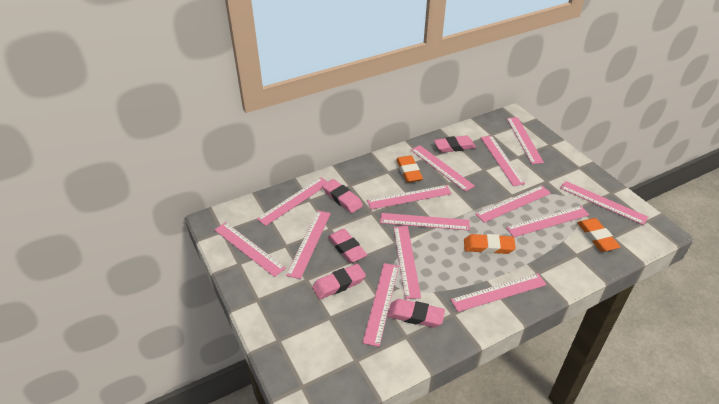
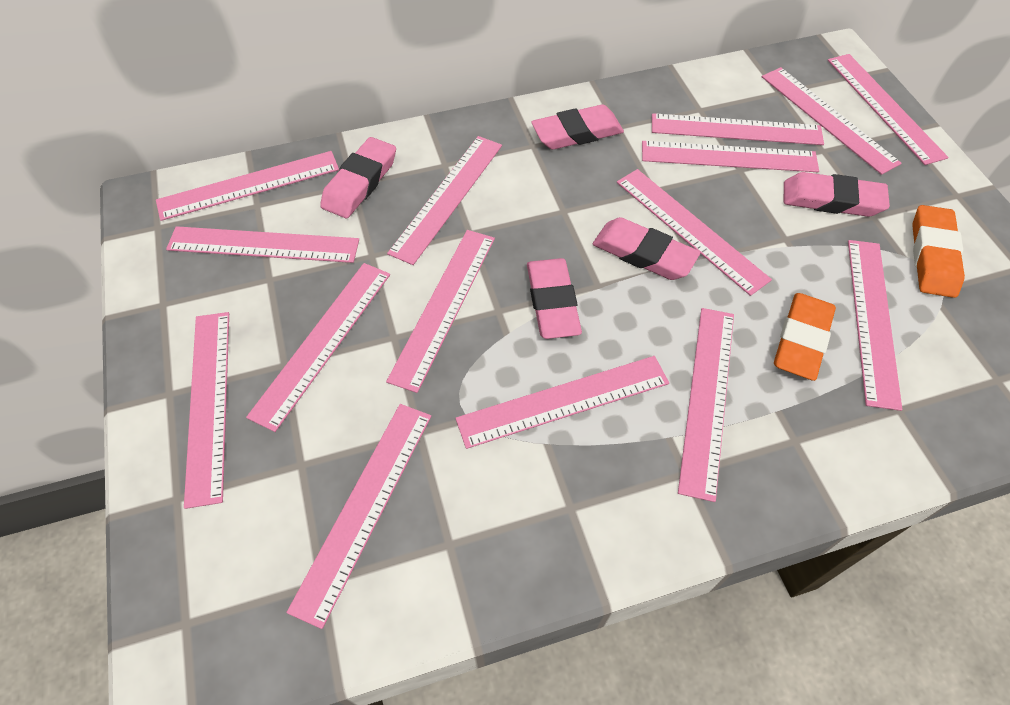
orange eraser: 3 -> 2
pink ruler: 14 -> 15

